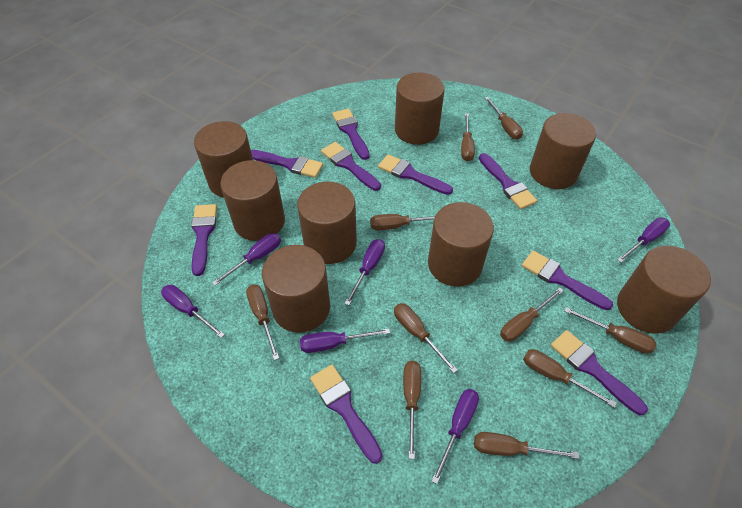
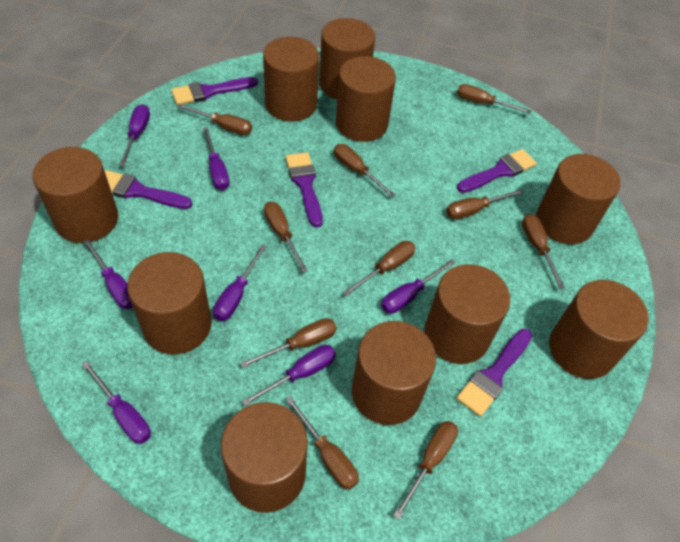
brown cylinder: 8 -> 10
purple brush: 9 -> 5
purple screwdriver: 6 -> 7

